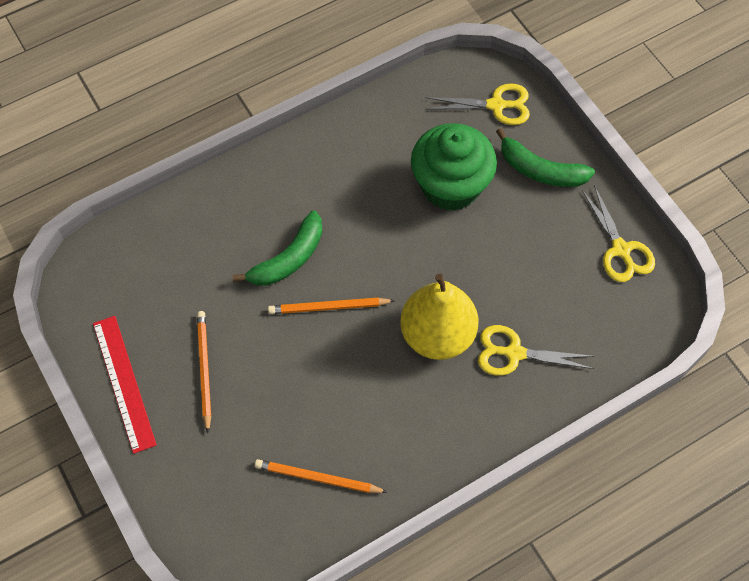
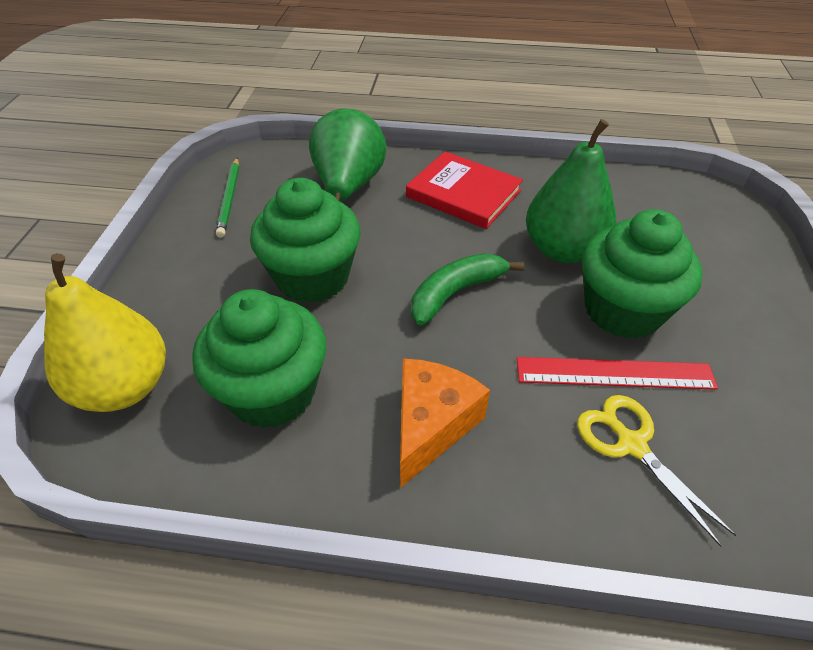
green banana: 2 -> 1
green cupcake: 1 -> 3
green pear: 0 -> 2
green pencil: 0 -> 1
orange cheese: 0 -> 1
orange pencil: 3 -> 0
red book: 0 -> 1
yellow scissors: 3 -> 1

